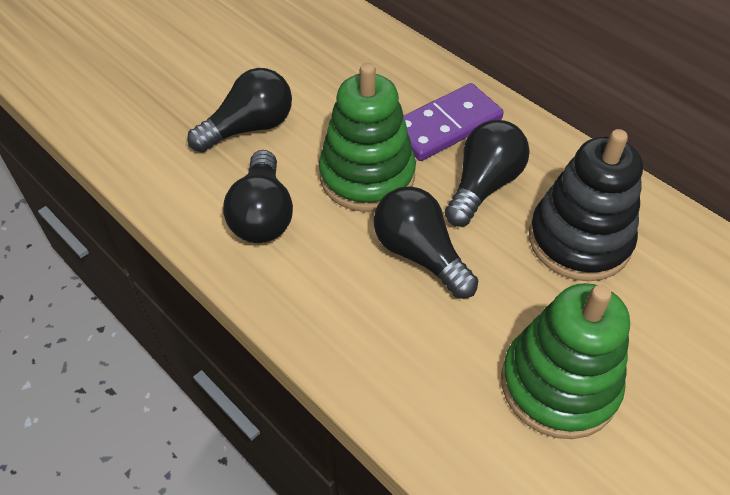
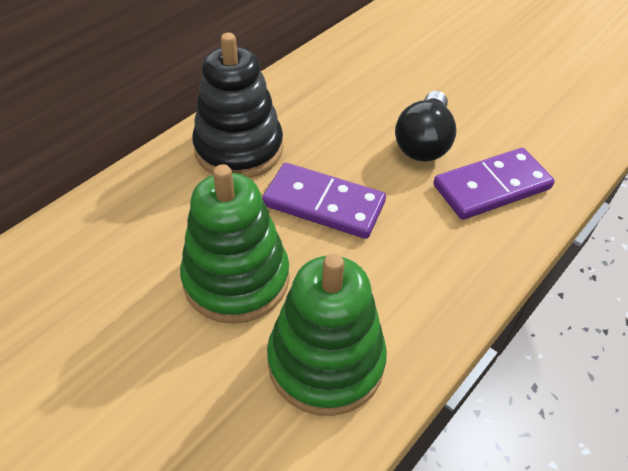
black light bulb: 4 -> 1
purple domino: 1 -> 2

